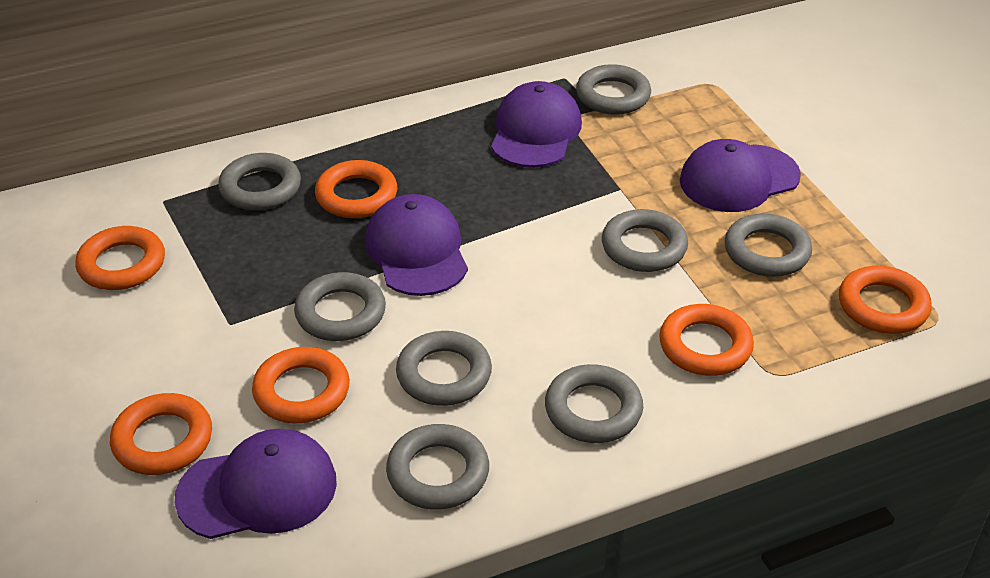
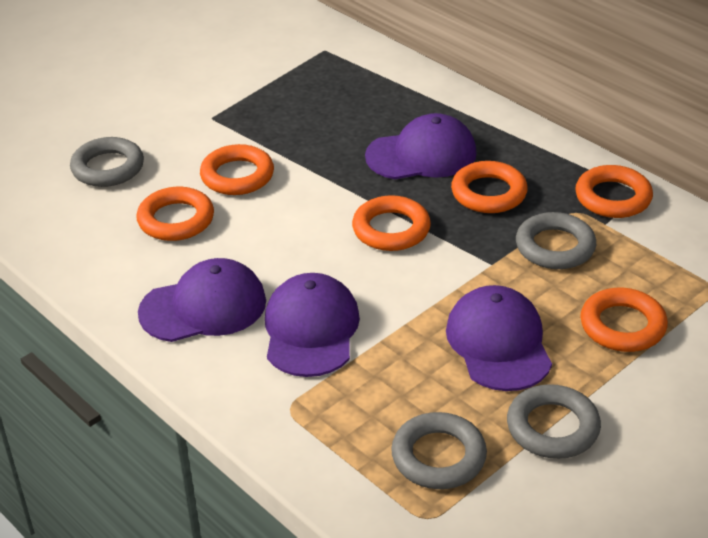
grey ring: 8 -> 4

